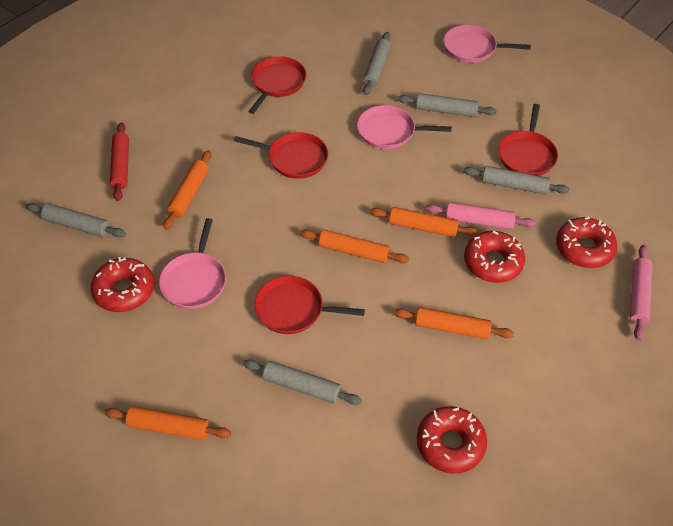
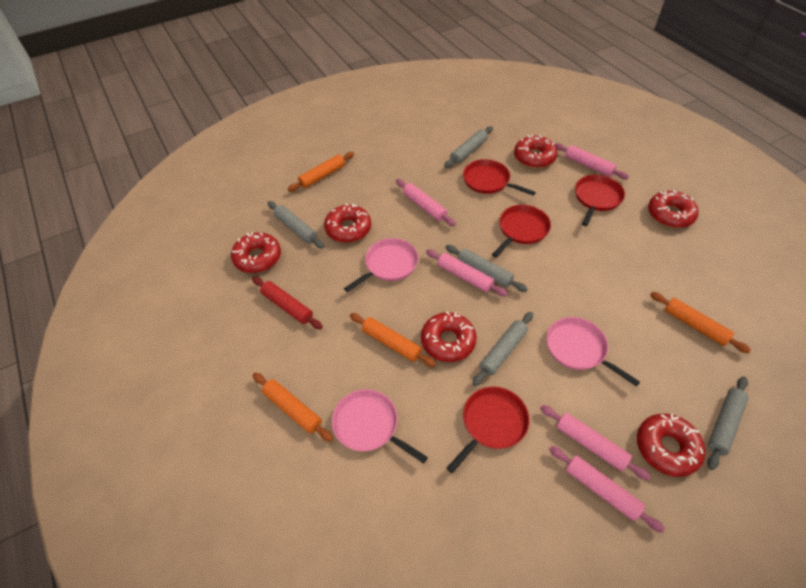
orange rolling pin: 5 -> 4
pink rolling pin: 2 -> 5
red donut: 4 -> 6

